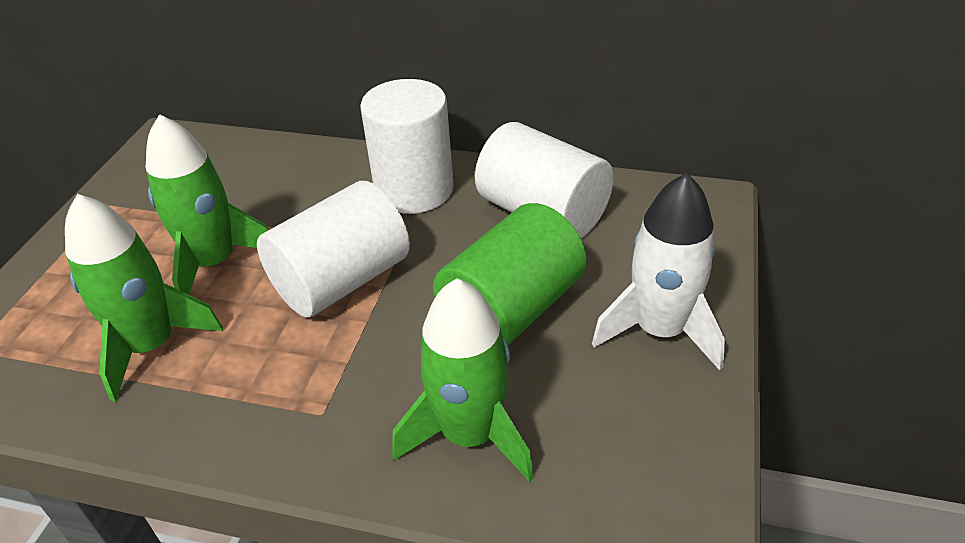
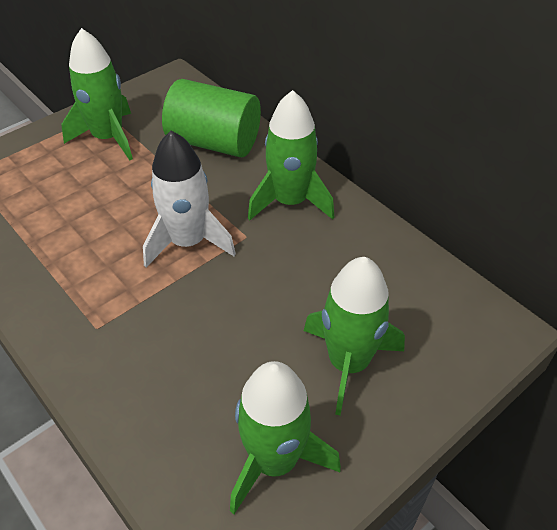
green rocket: 3 -> 4
white cylinder: 3 -> 0

